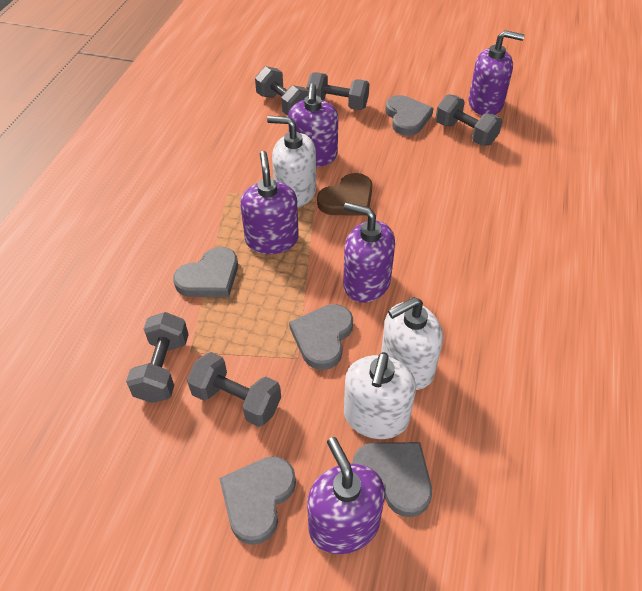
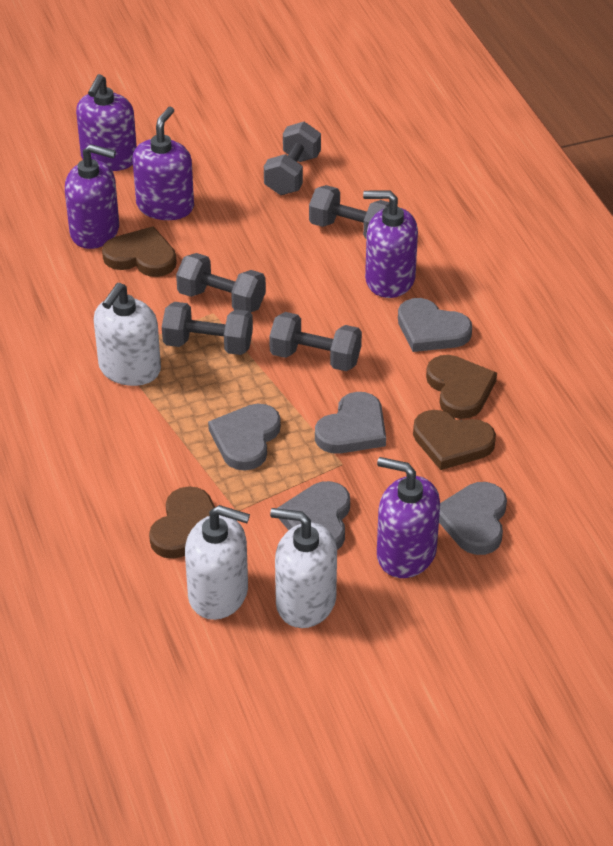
brown heart: 1 -> 4

